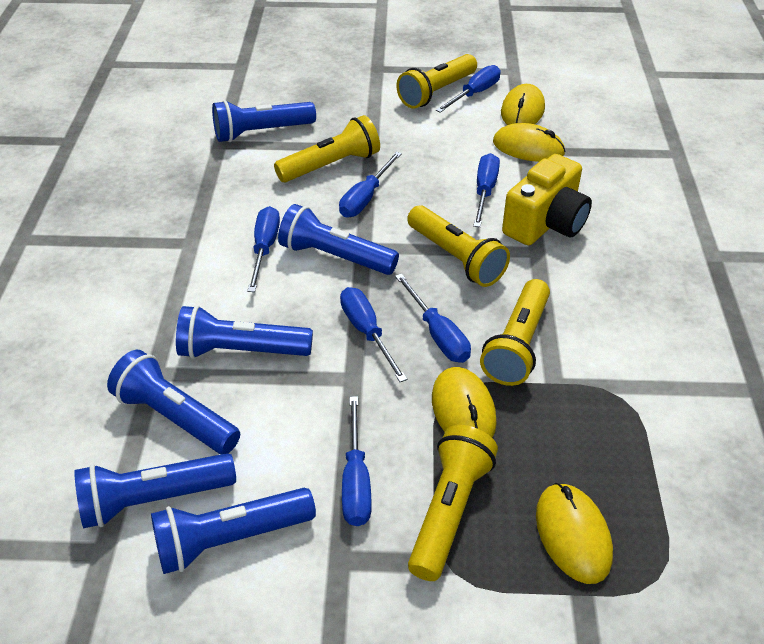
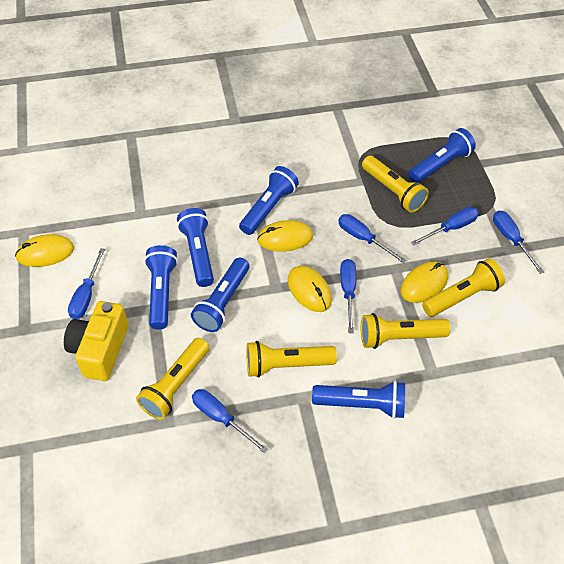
blue screwdriver: 7 -> 6

